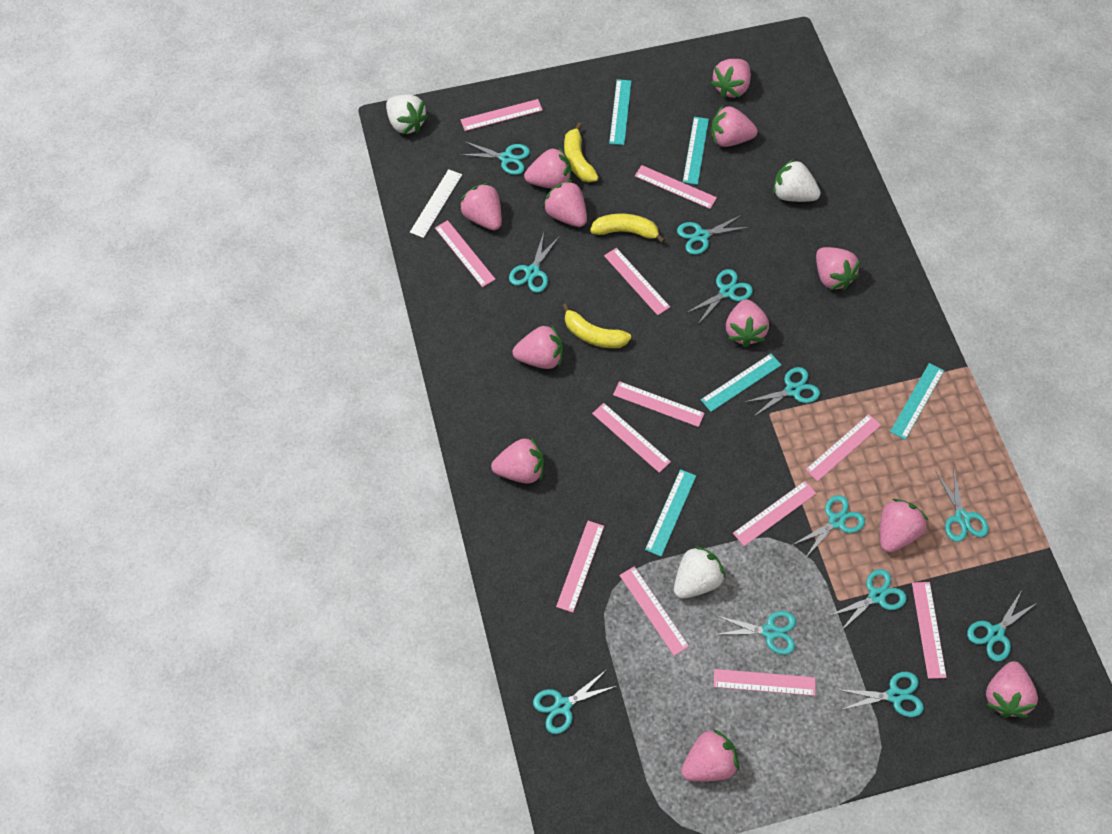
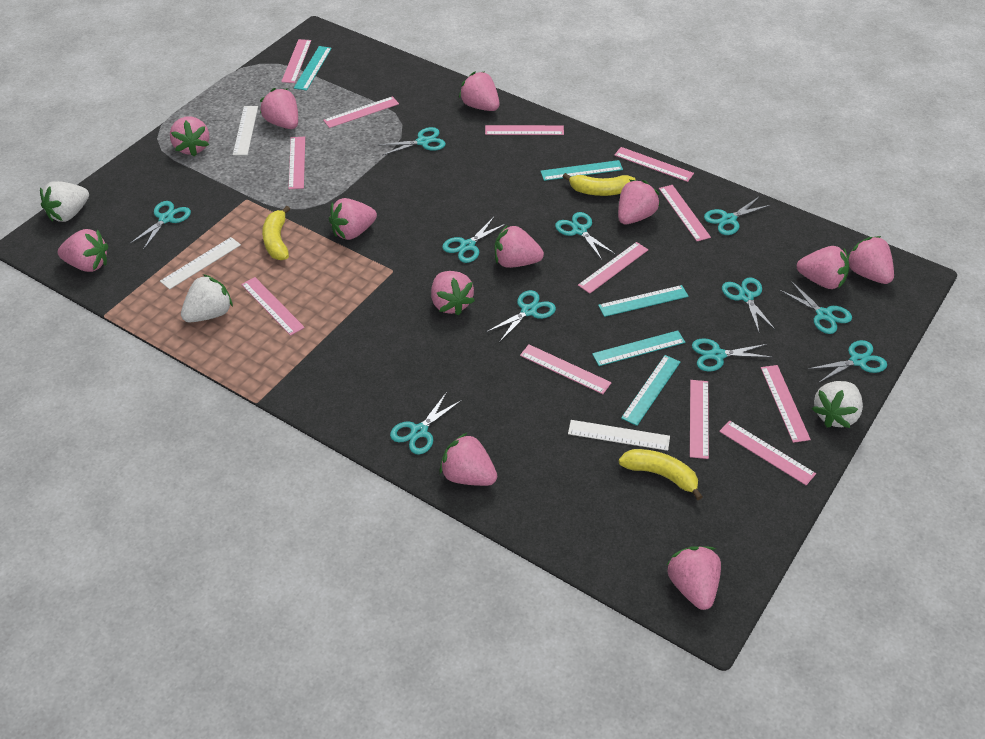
turquoise scissors: 12 -> 11
white ruler: 1 -> 3

